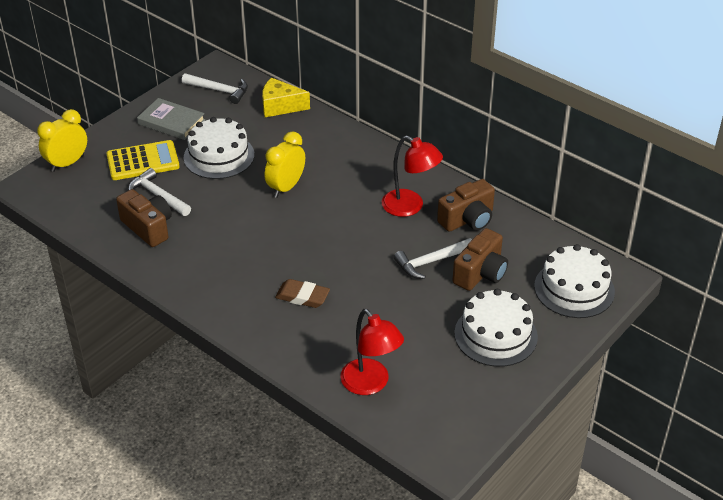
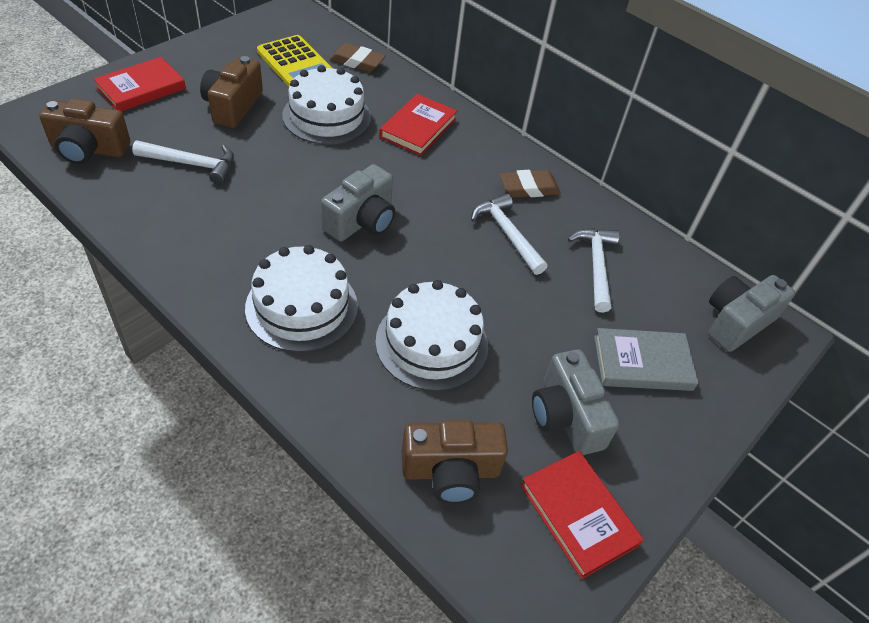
brown eraser: 1 -> 2
grey camera: 0 -> 3
red book: 0 -> 3
red lamp: 2 -> 0
yellow cheese: 1 -> 0
yellow clock: 2 -> 0

